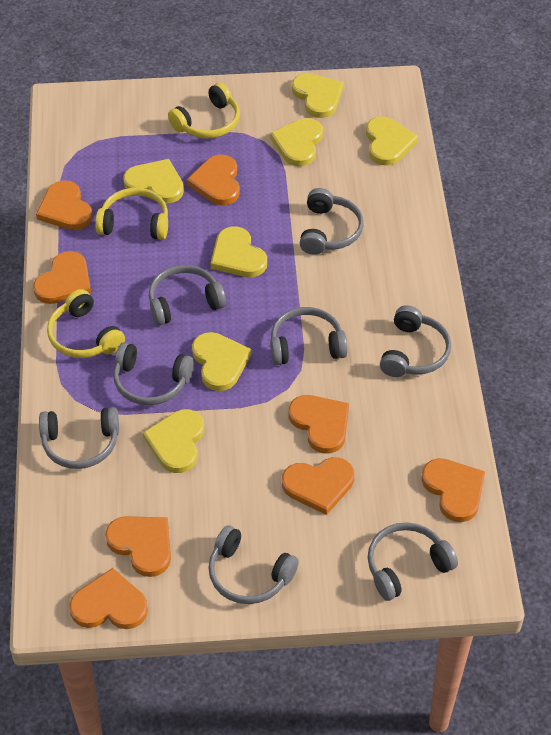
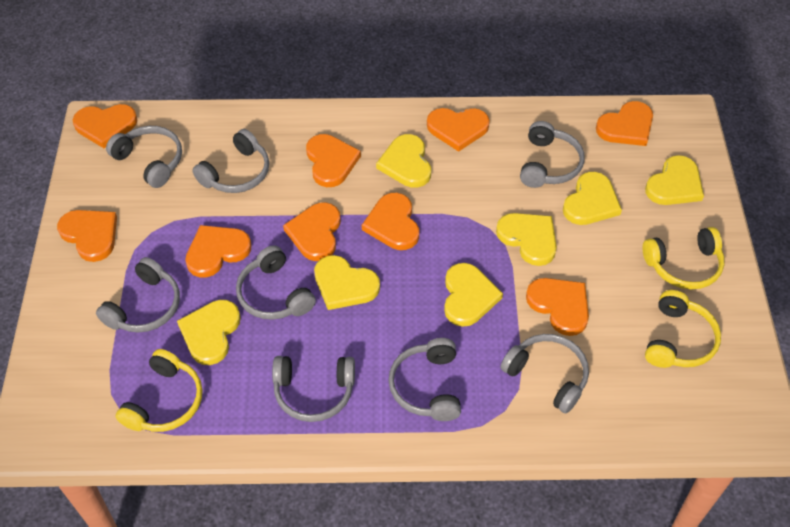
orange heart: 8 -> 9

